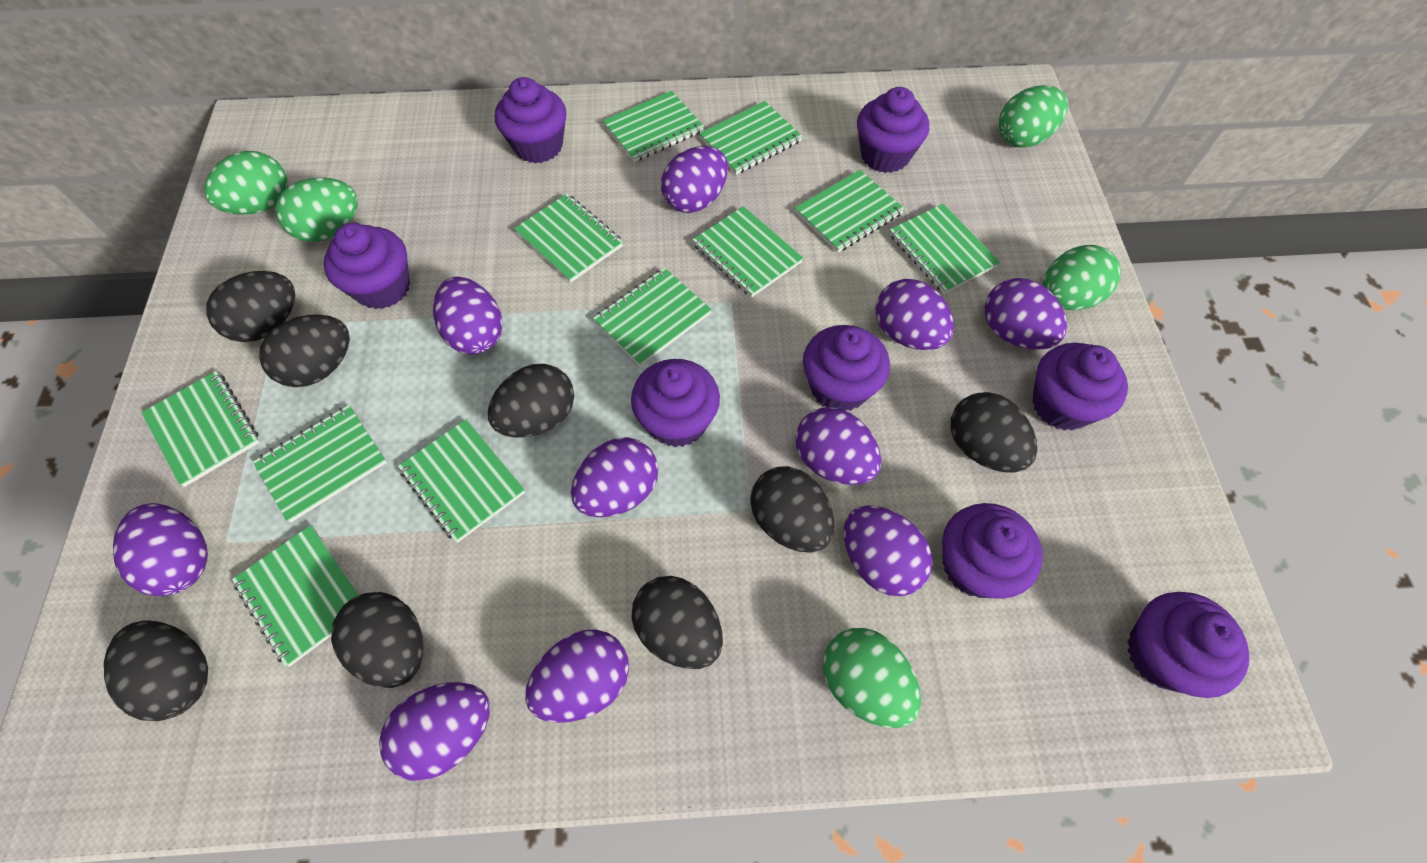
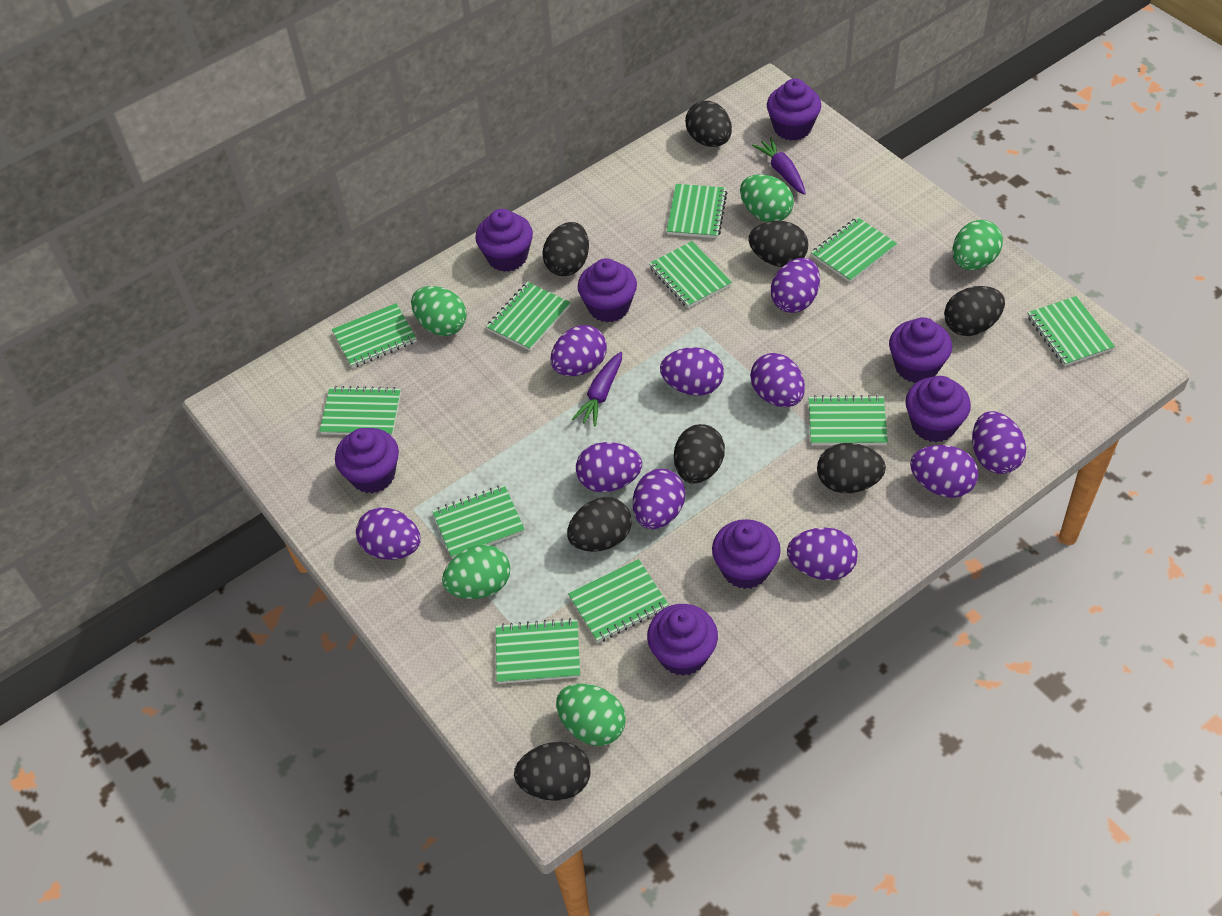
purple carrot: 0 -> 2

